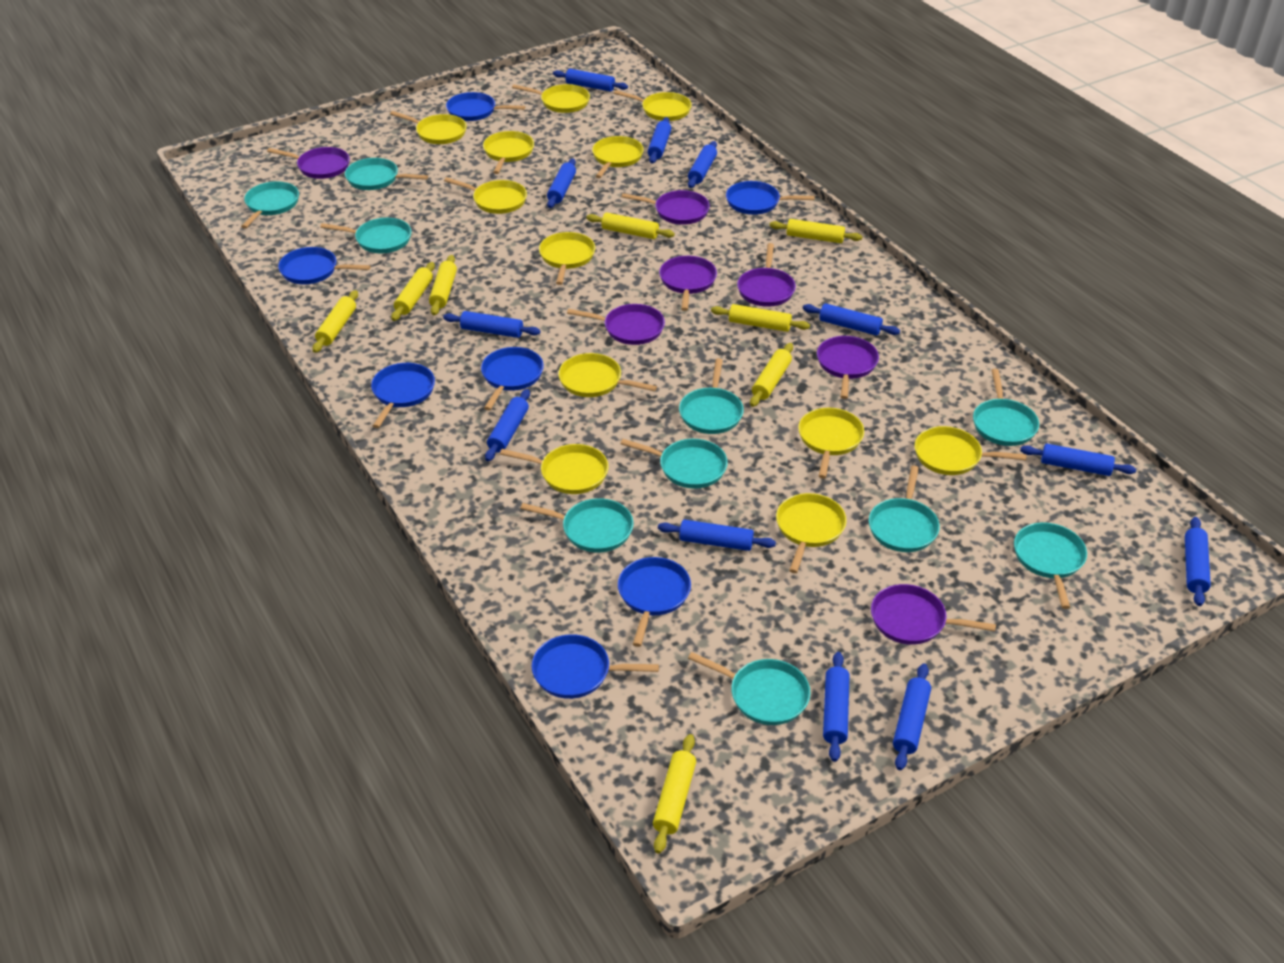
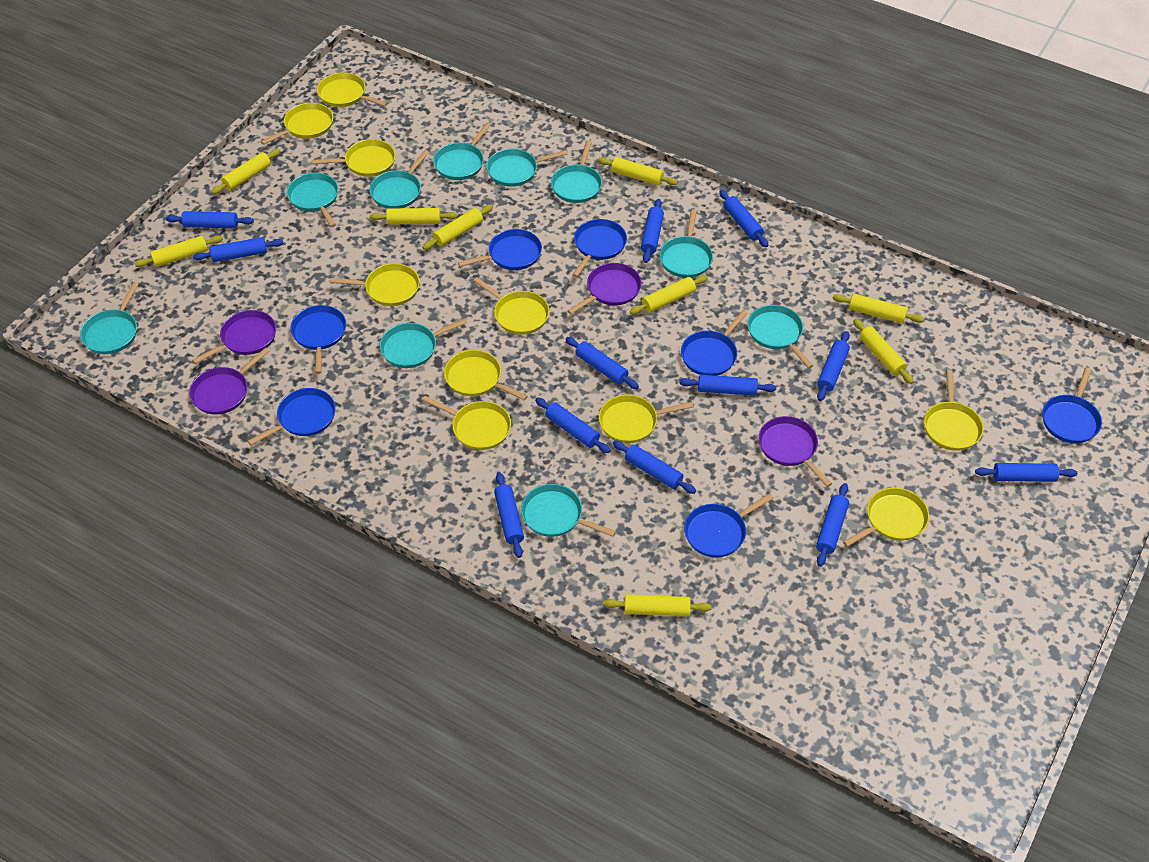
purple pan: 7 -> 4
yellow pan: 12 -> 10
yellow rolling pin: 8 -> 9

